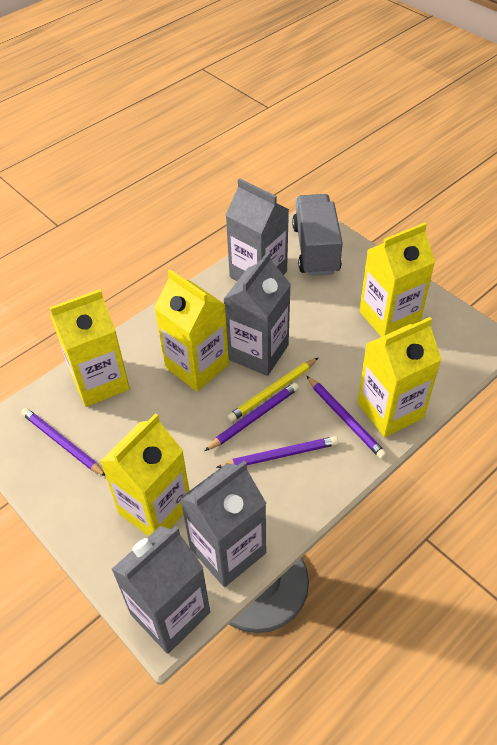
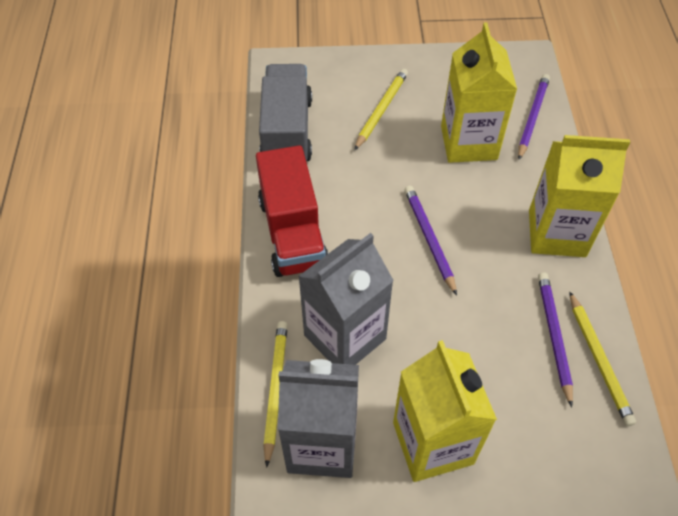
grey carton: 4 -> 2
purple pencil: 4 -> 3
red truck: 0 -> 1
yellow carton: 5 -> 3
yellow pencil: 1 -> 3

